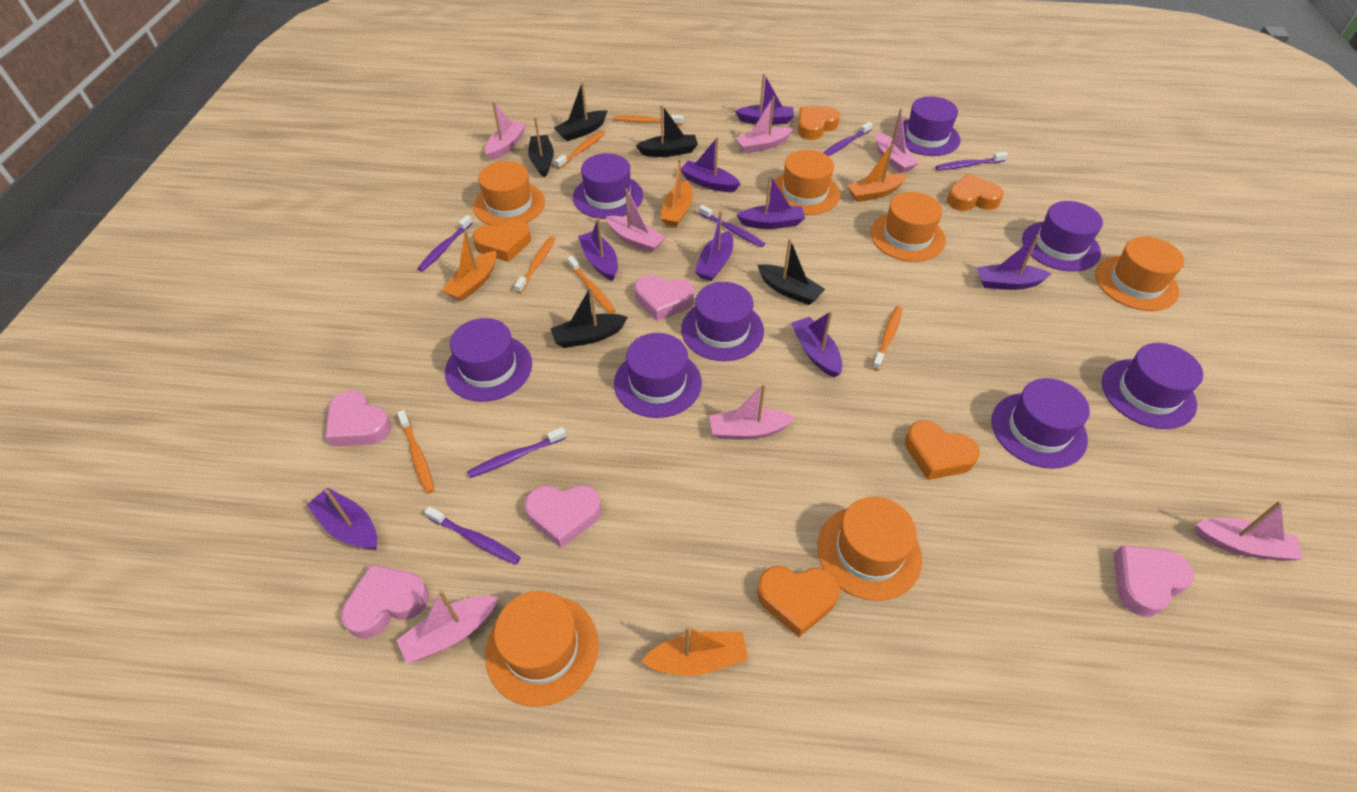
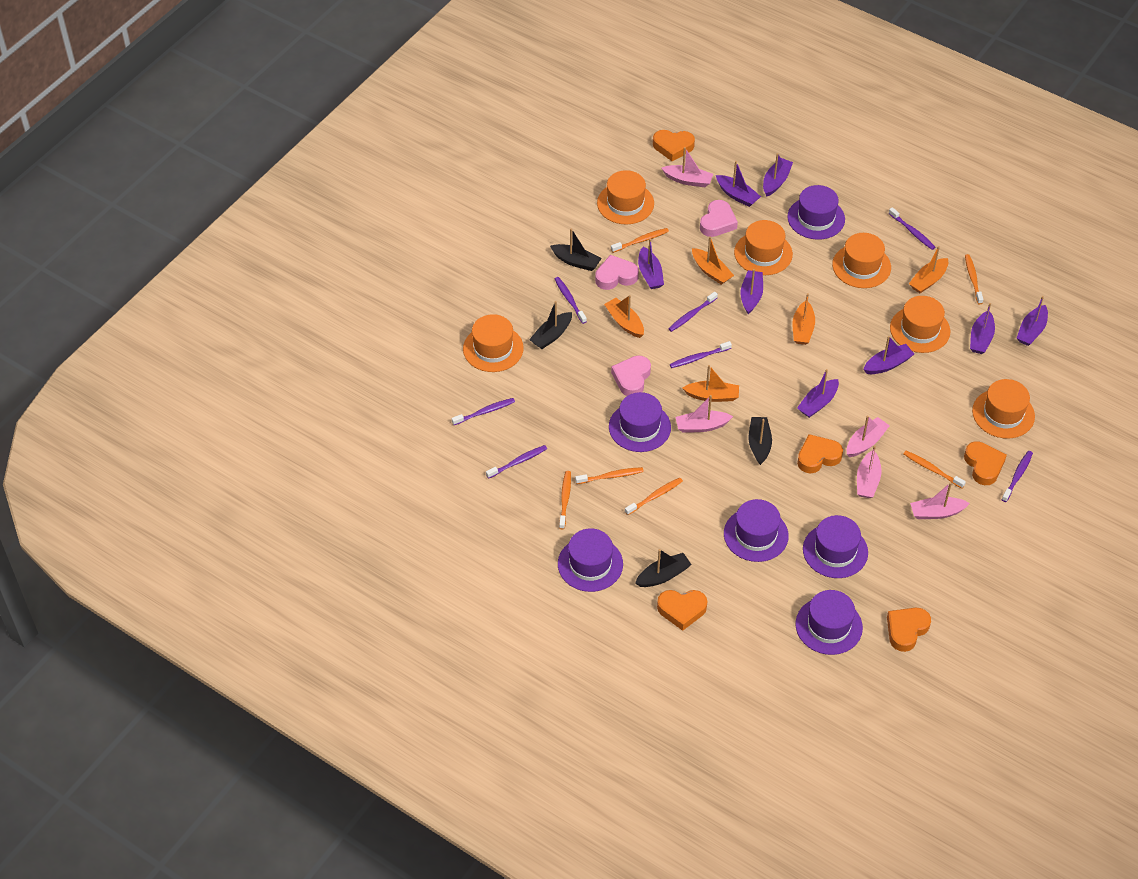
black boat: 5 -> 4
orange boat: 4 -> 5
pink boat: 7 -> 5
pink heart: 5 -> 3
purple hat: 8 -> 6
purple toothbrush: 6 -> 7

